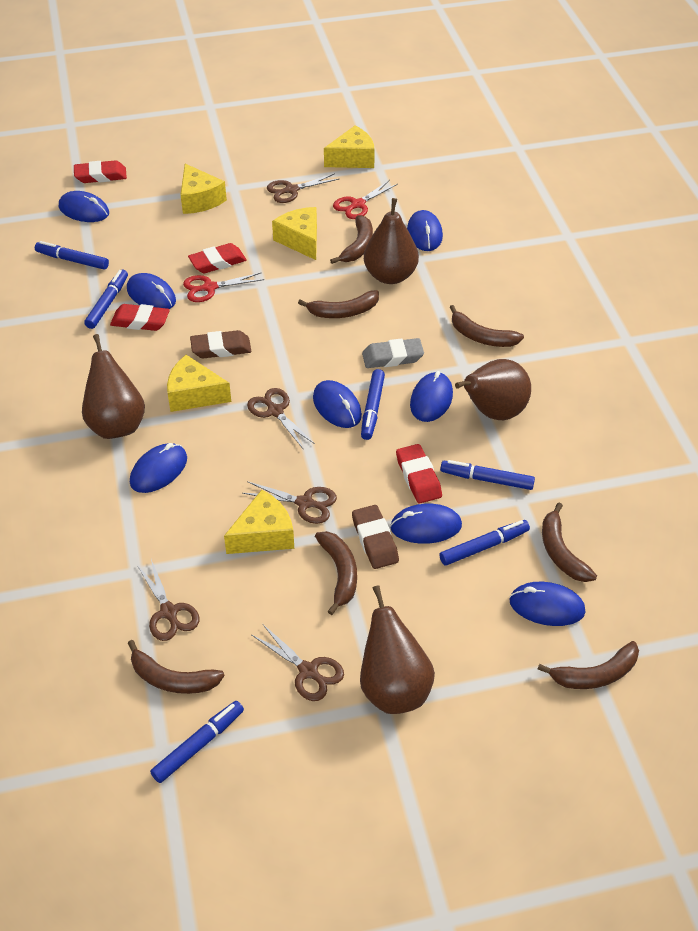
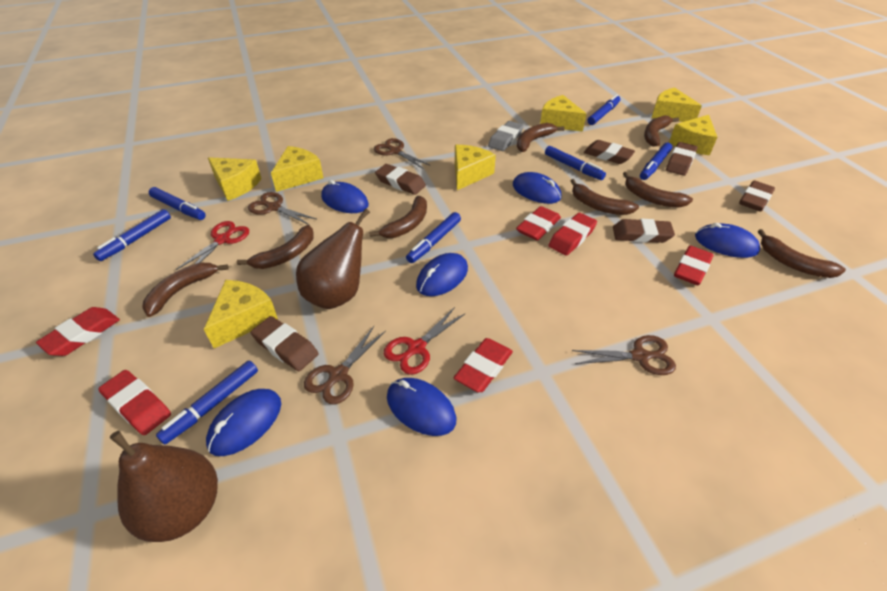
blue marker: 6 -> 7
blue mouse: 8 -> 6
brown banana: 7 -> 8
brown eraser: 2 -> 6
brown pear: 4 -> 2
brown scissors: 5 -> 4
red eraser: 4 -> 6
yellow cheese: 5 -> 7

